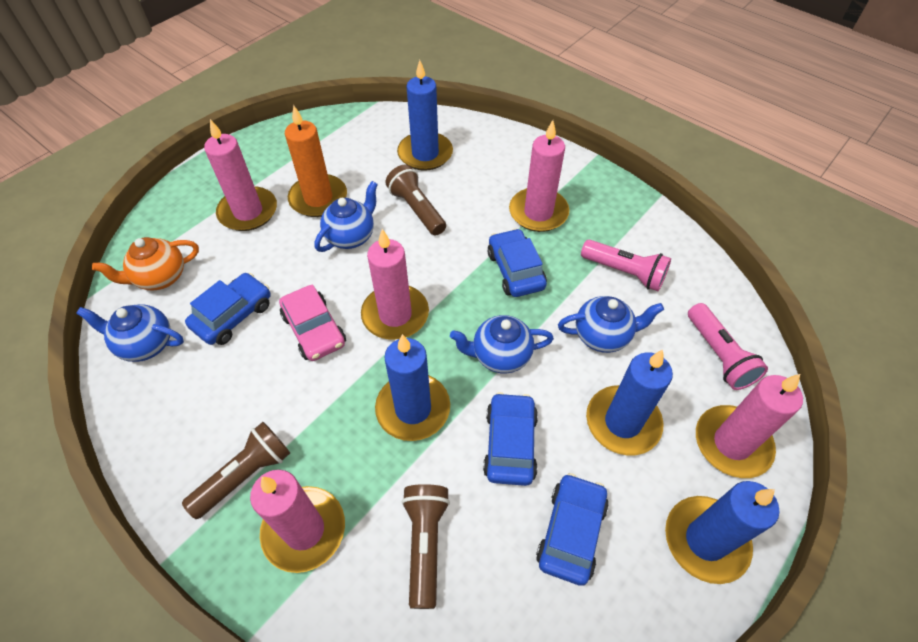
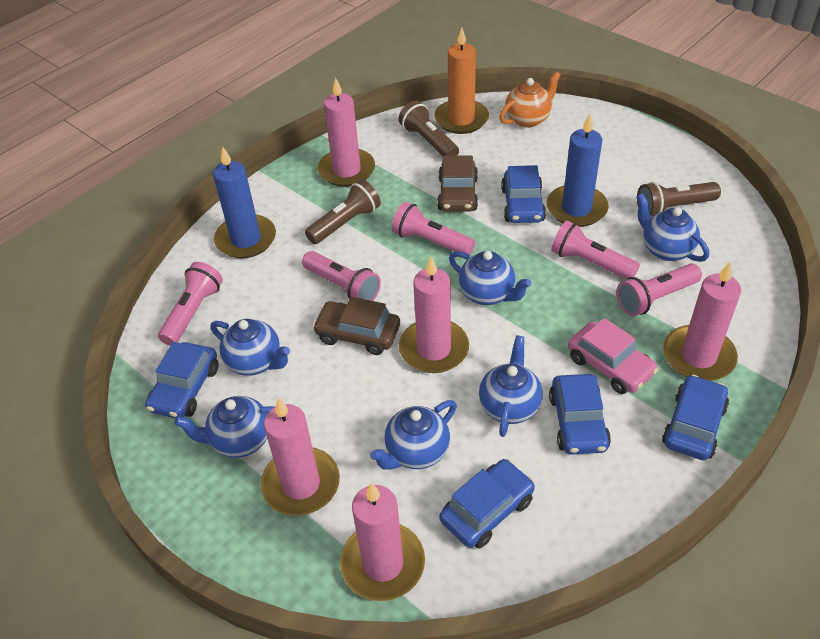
blue candle: 4 -> 2
blue car: 4 -> 5
blue teapot: 4 -> 6
brown car: 0 -> 2
pink flashlight: 2 -> 5

